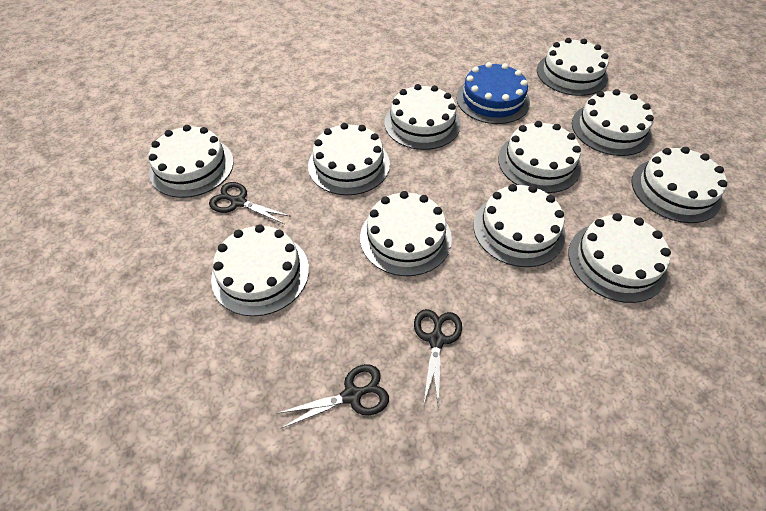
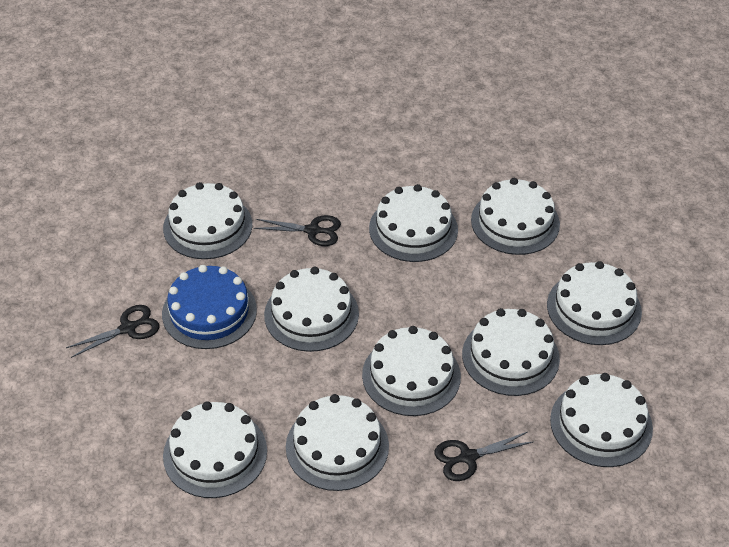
white cake: 11 -> 10

